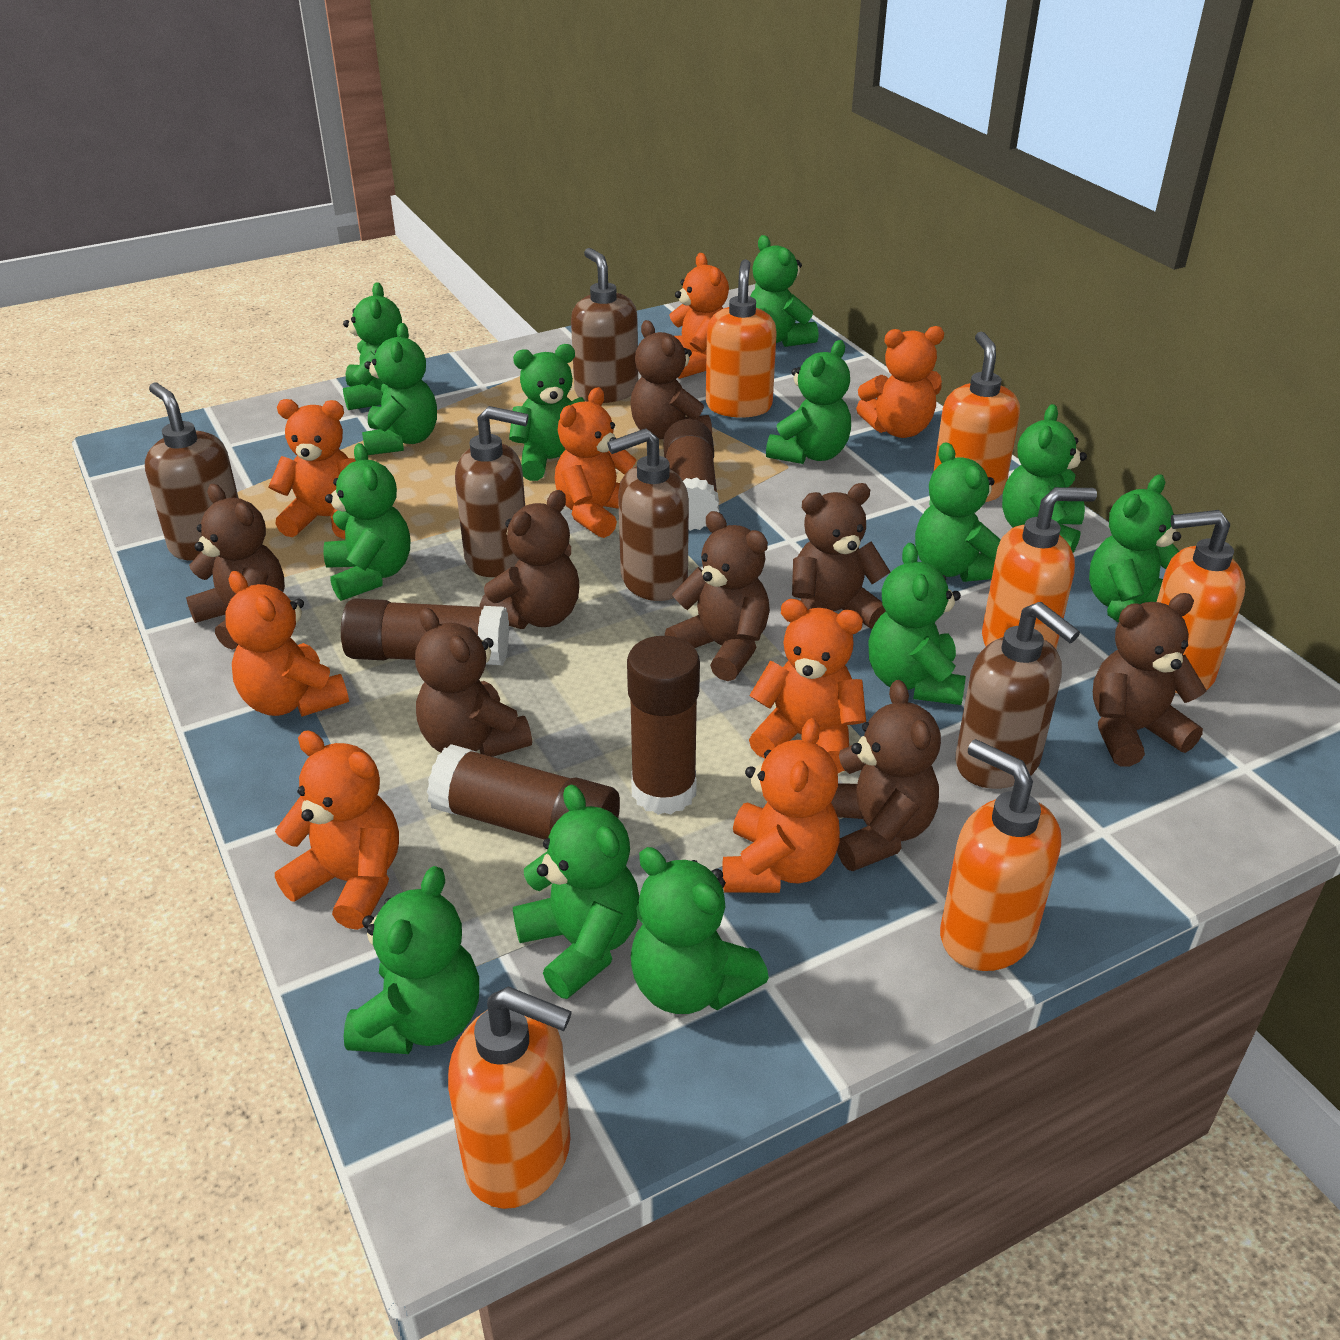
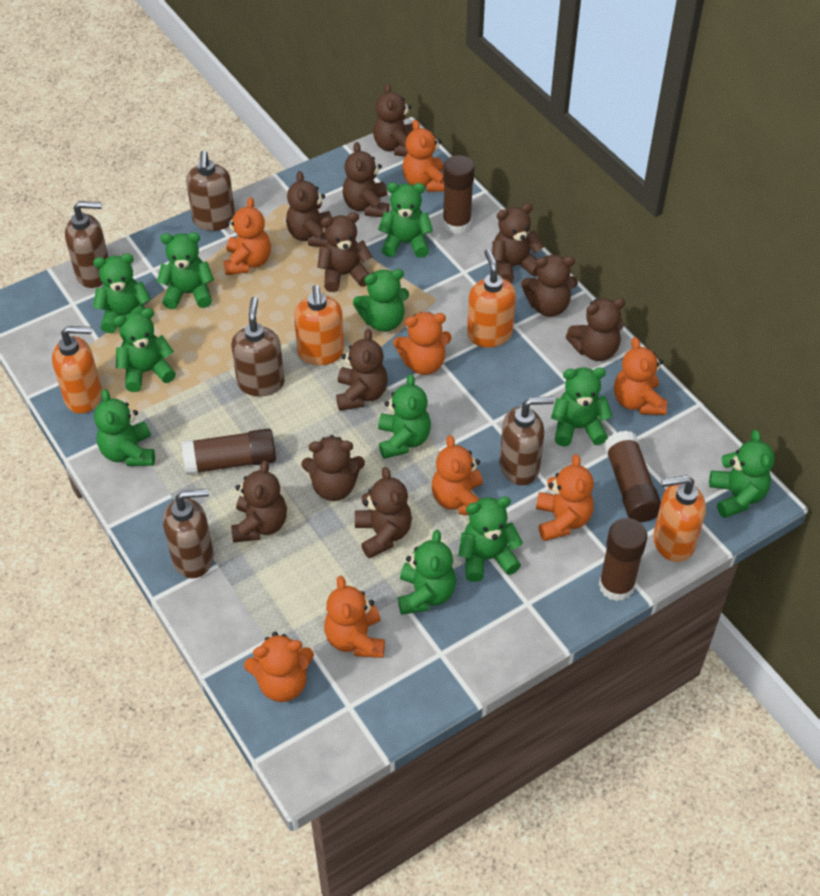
brown teddy bear: 8 -> 11
green teddy bear: 13 -> 11
orange soap dispenser: 6 -> 4

